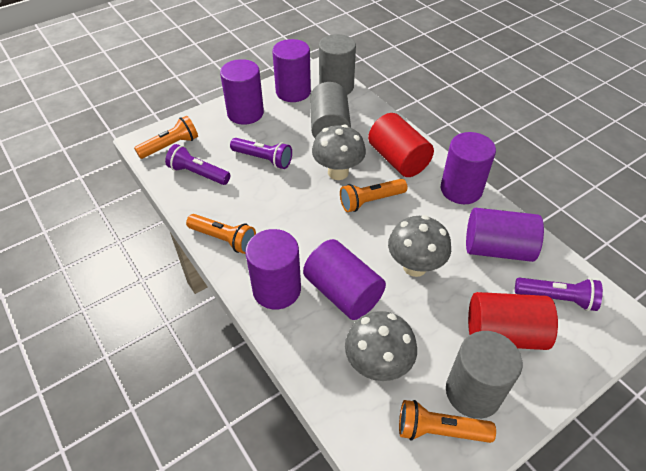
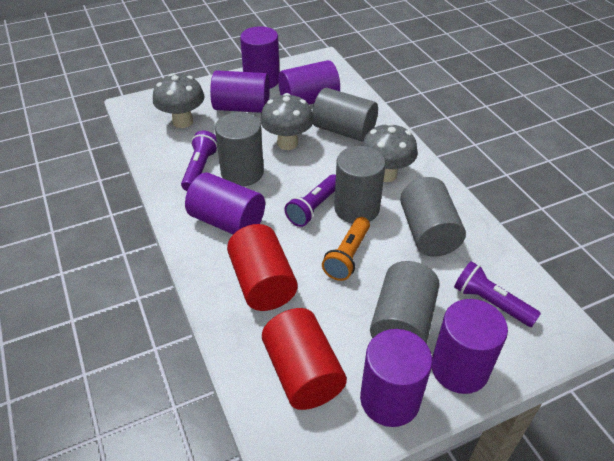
grey cylinder: 3 -> 5
orange flashlight: 4 -> 1

